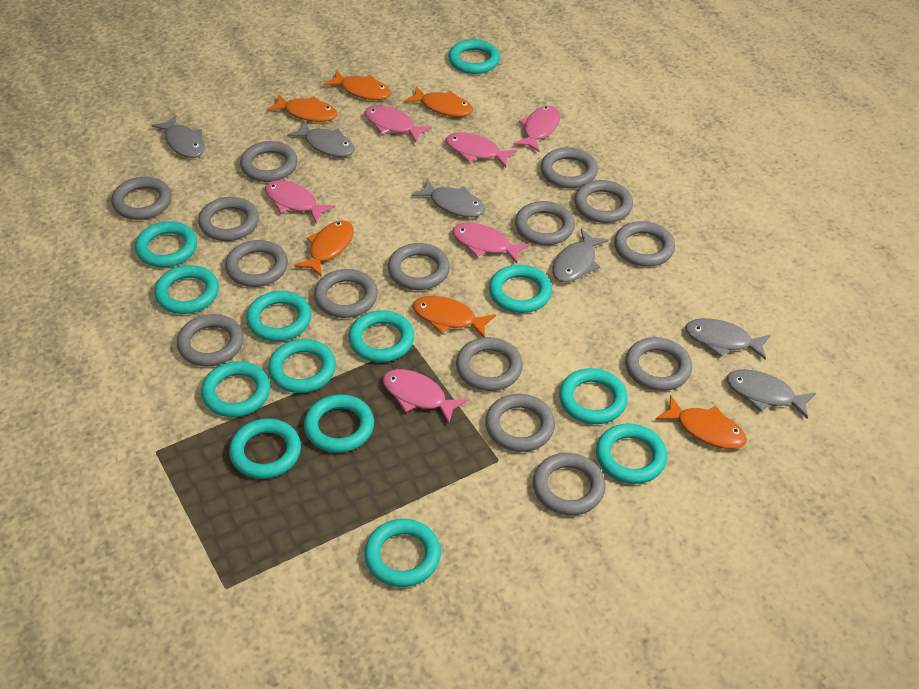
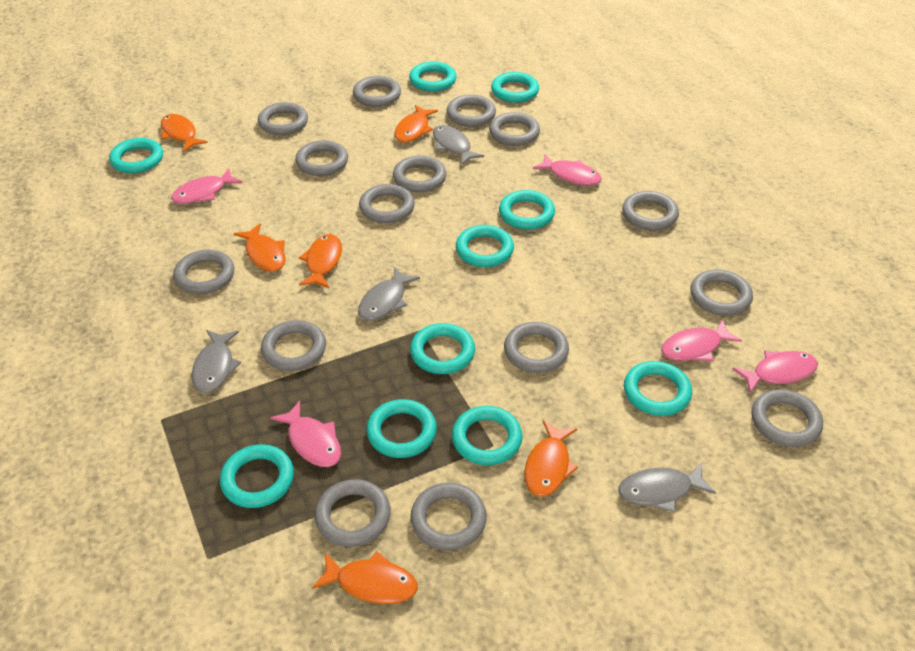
grey fish: 6 -> 4
pink fish: 6 -> 5
turquoise ring: 13 -> 10

